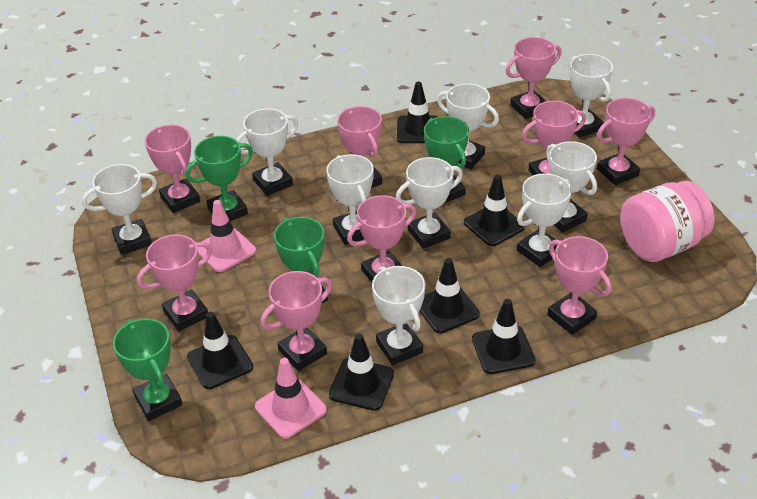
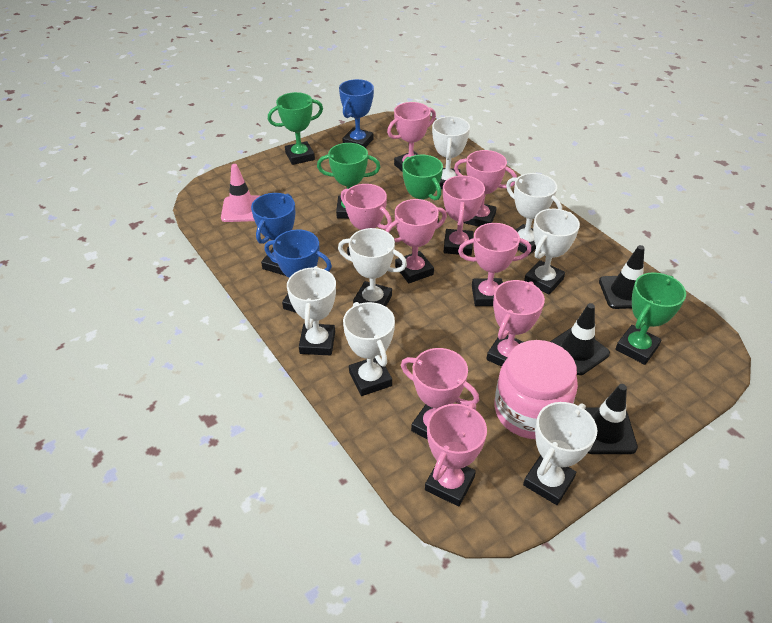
black traffic cone: 6 -> 3
blue trophy: 0 -> 3
pink traffic cone: 2 -> 1
white trophy: 9 -> 7

